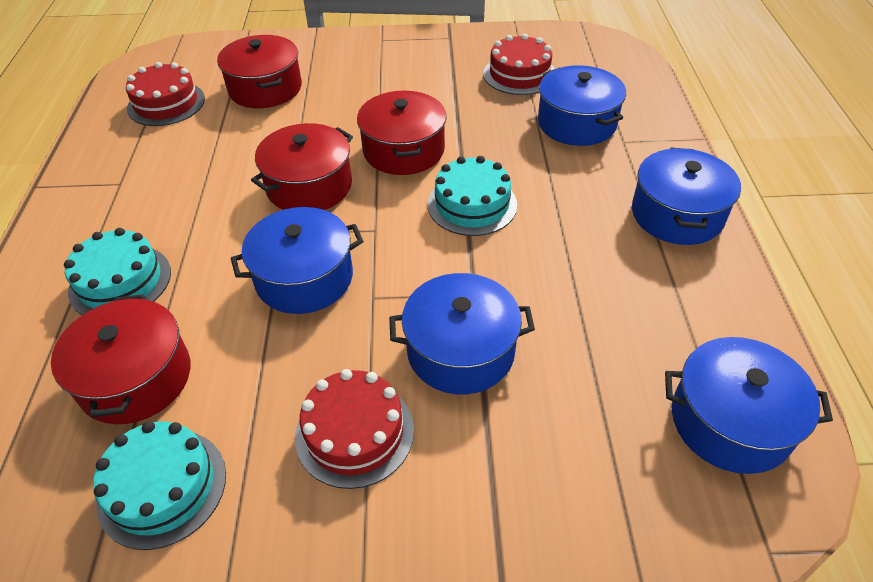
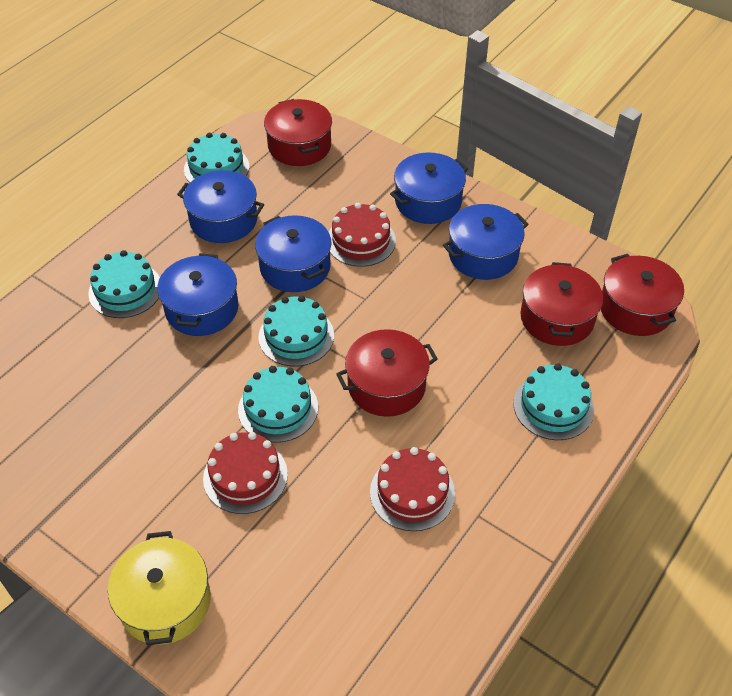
turquoise cake: 3 -> 5
yellow pot: 0 -> 1

